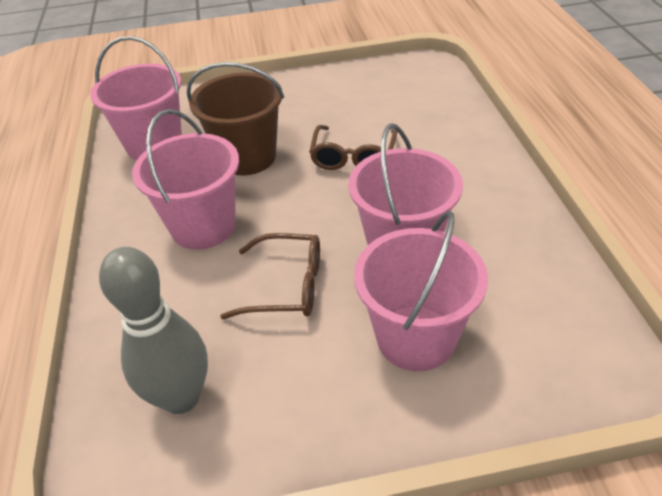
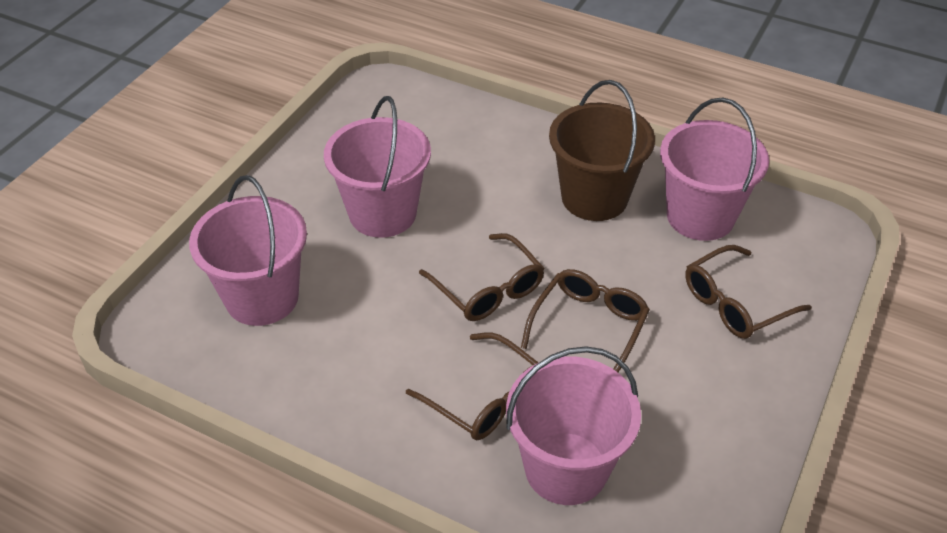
brown glasses: 2 -> 4
grey bowling pin: 1 -> 0

